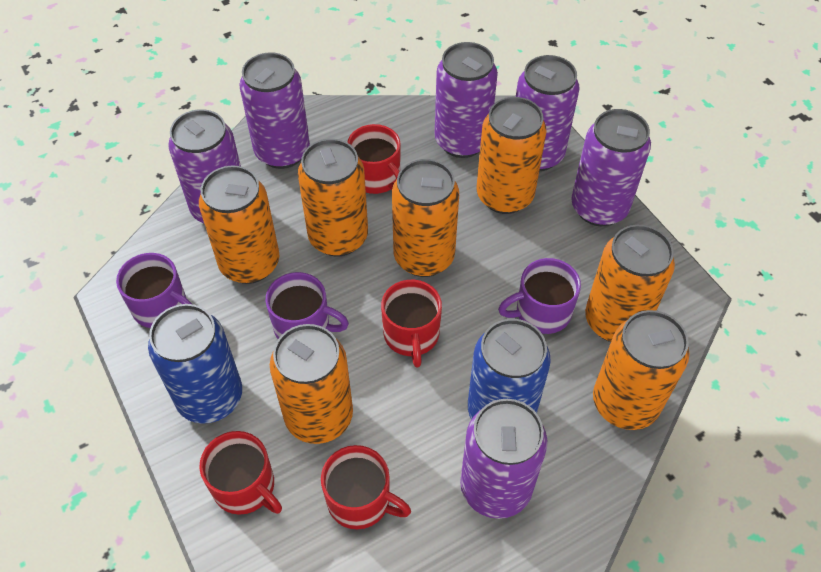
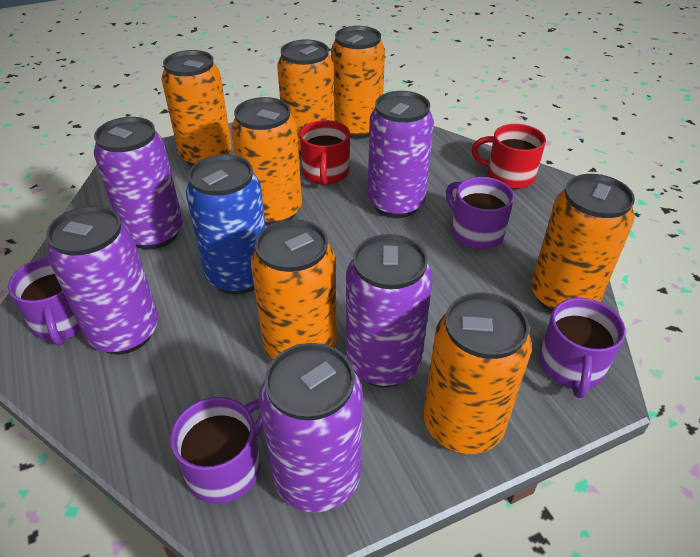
blue can: 2 -> 1
purple can: 6 -> 5
purple mug: 3 -> 4
red mug: 4 -> 2

